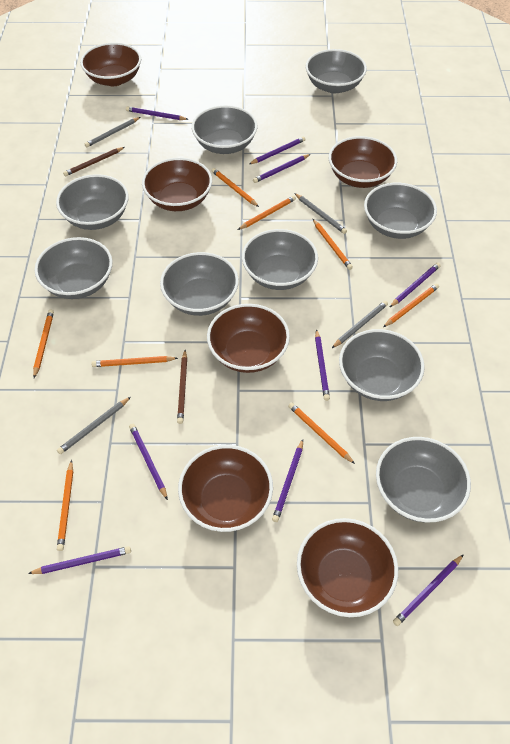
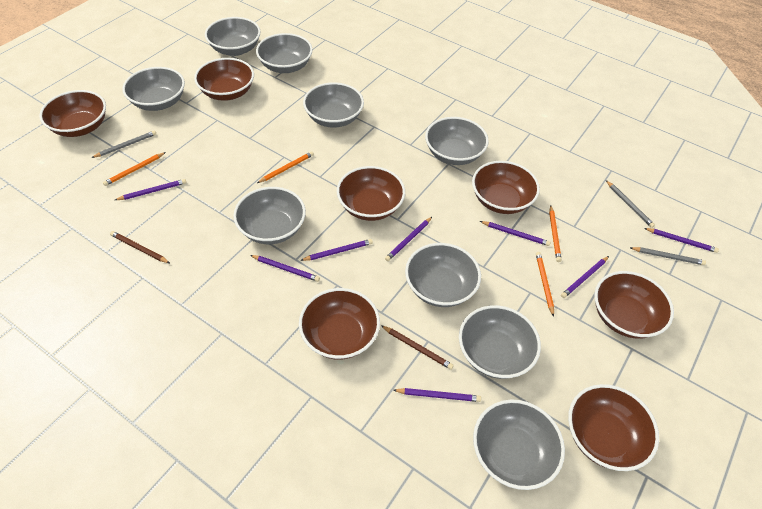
brown bowl: 6 -> 7
grey pencil: 4 -> 3
orange pencil: 8 -> 4
purple pencil: 9 -> 8

